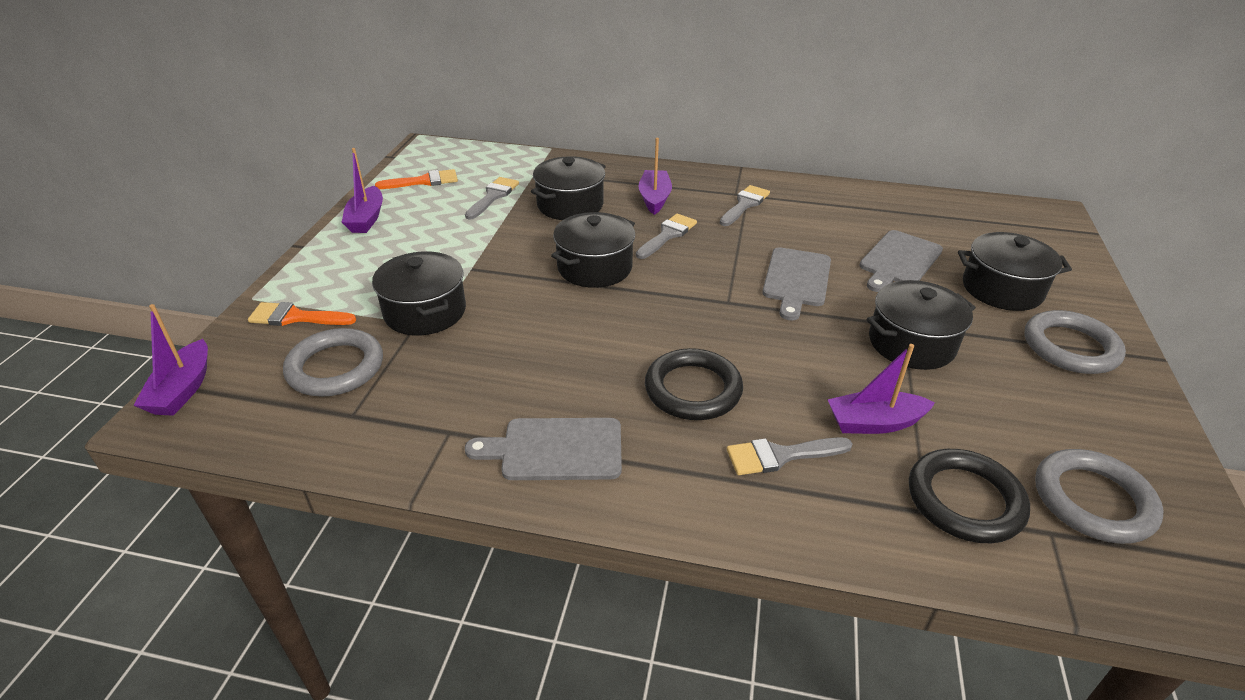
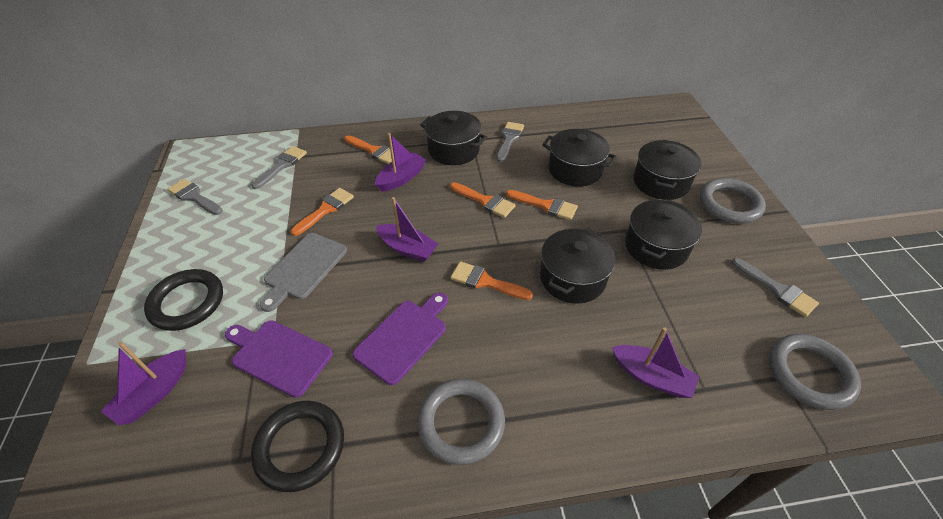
grey cutting board: 3 -> 1
orange brush: 2 -> 5
purple cutting board: 0 -> 2

